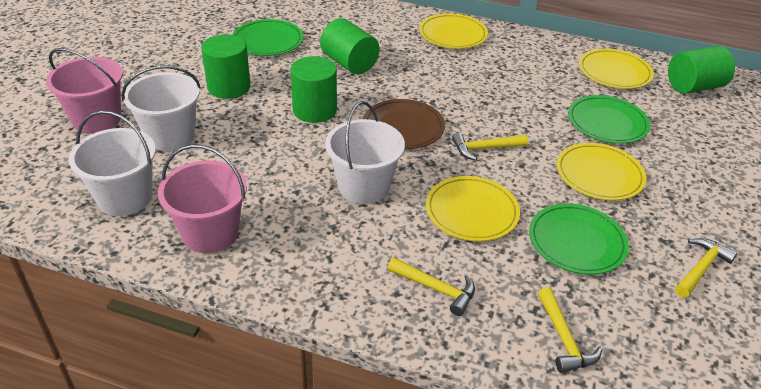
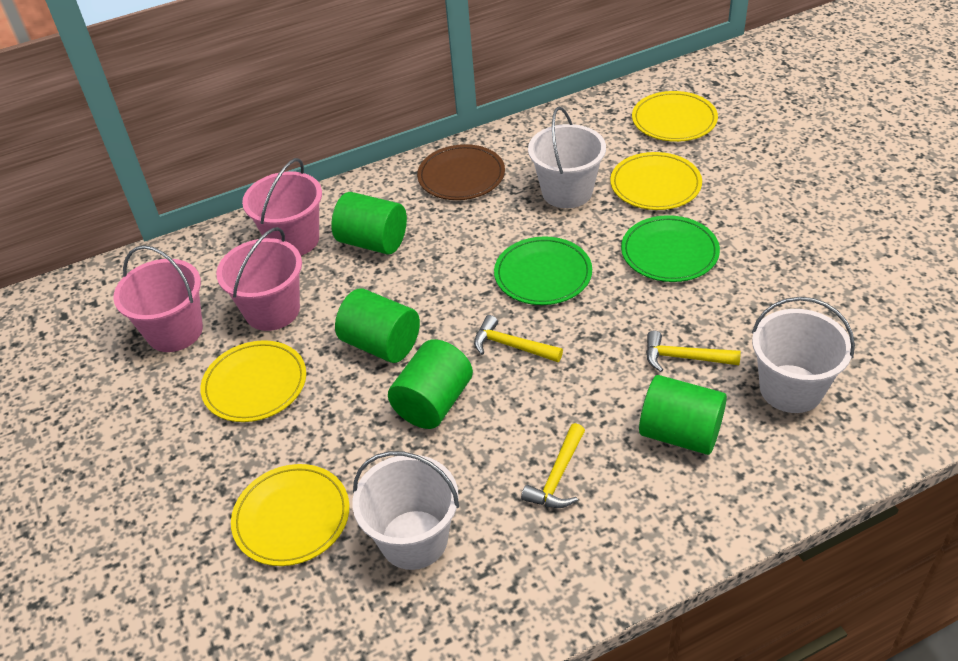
green plate: 3 -> 2
pink bucket: 2 -> 3
yellow hammer: 4 -> 3

